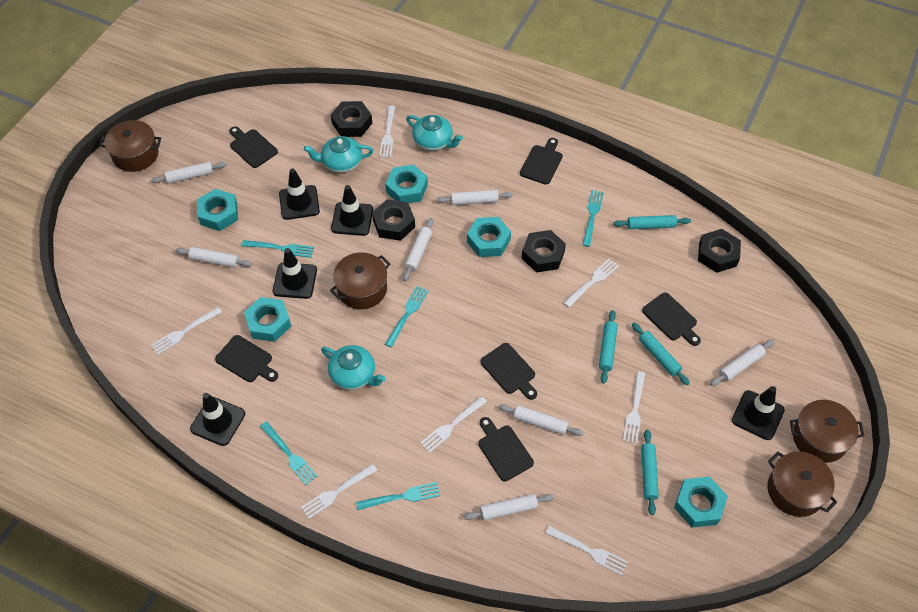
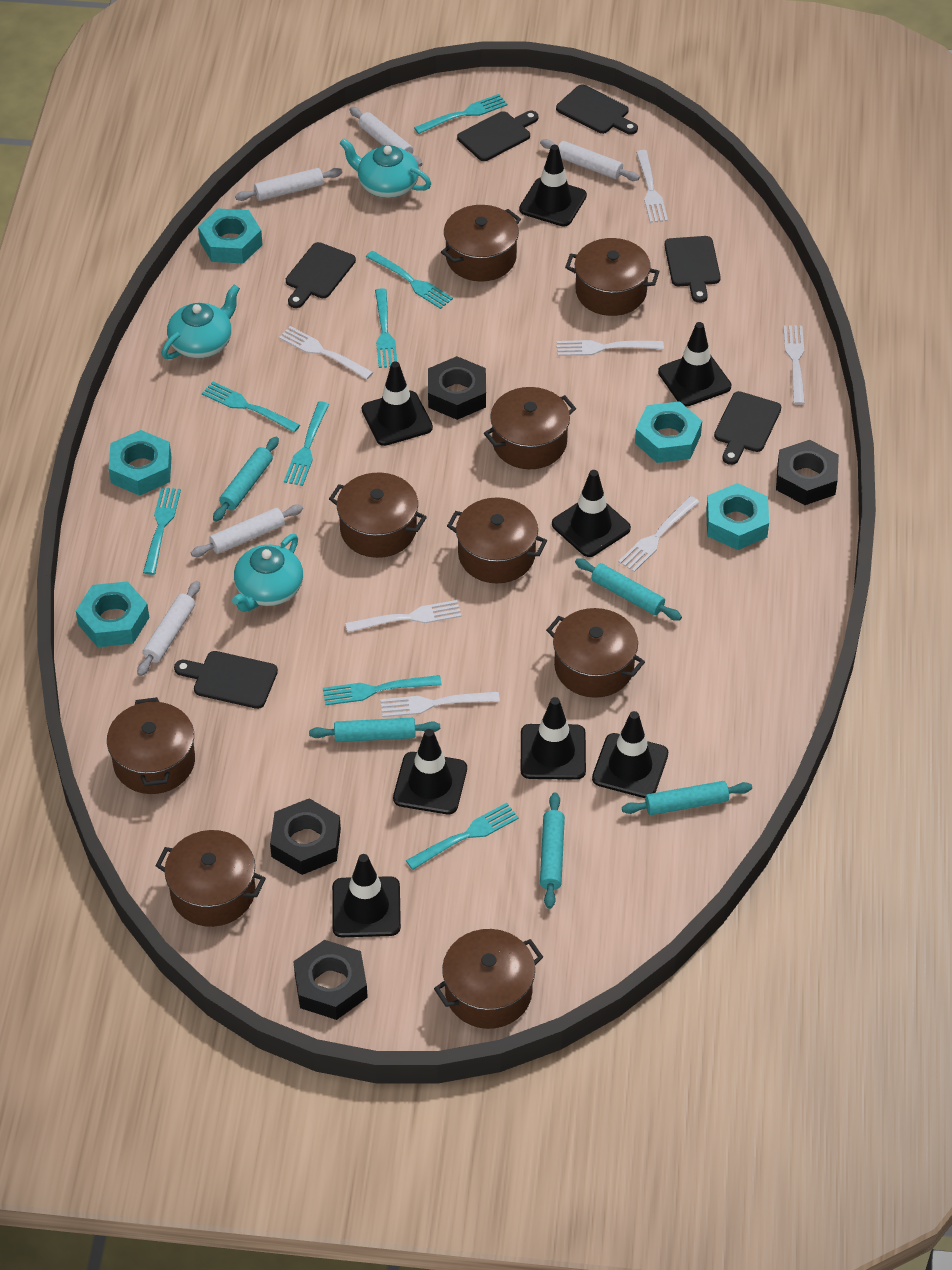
black traffic cone: 5 -> 8
brown pot: 4 -> 9
turquoise fork: 5 -> 8
turquoise rolling pin: 4 -> 5
white rolling pin: 7 -> 5

